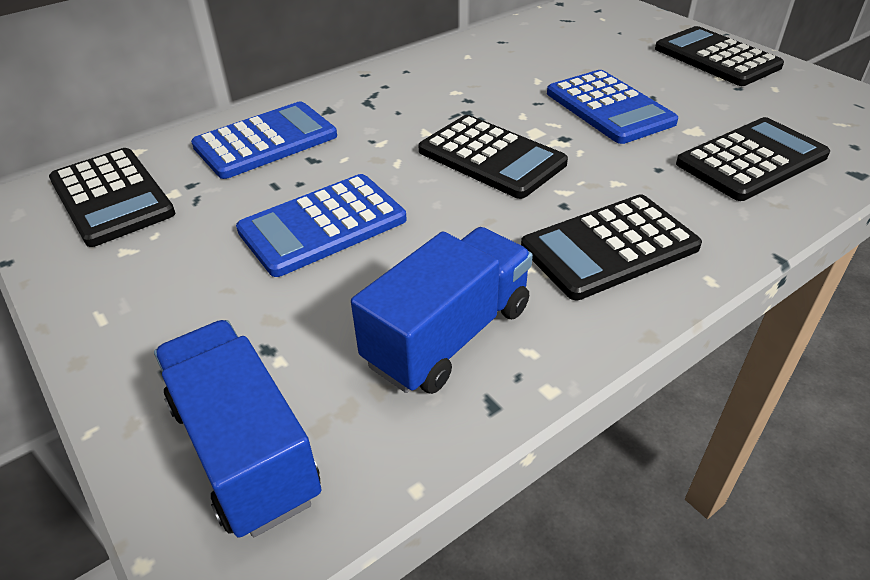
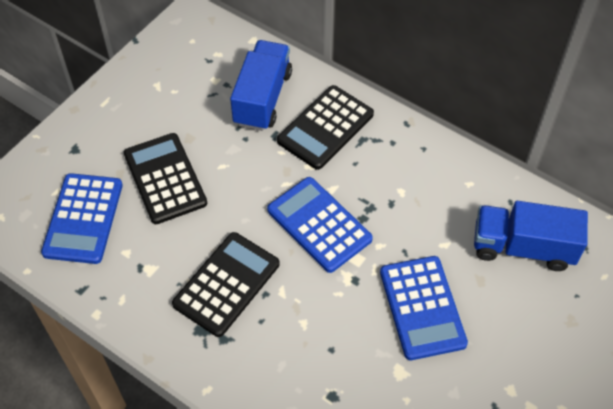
black calculator: 5 -> 3

